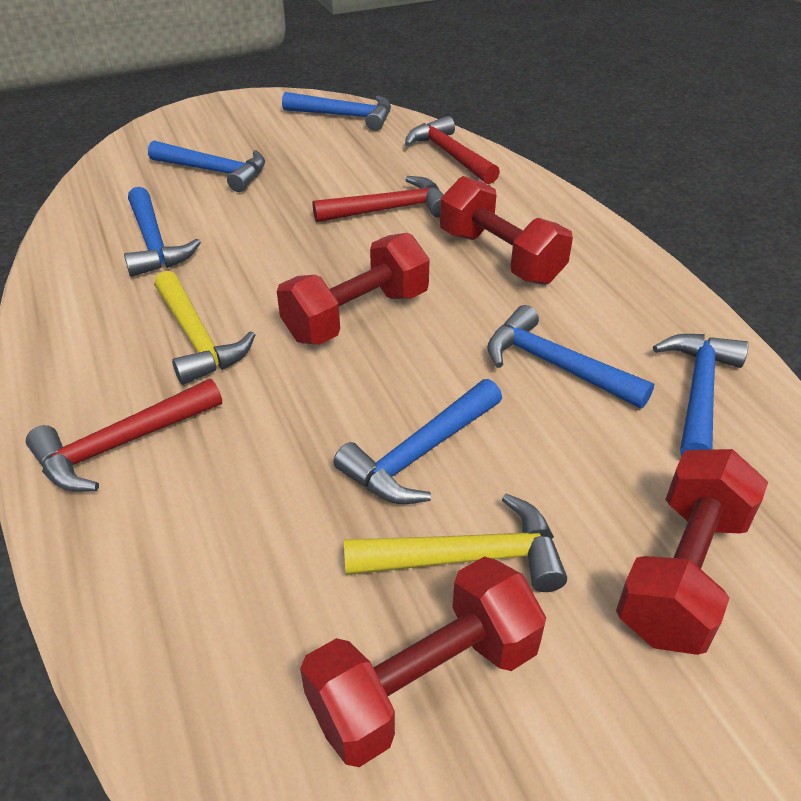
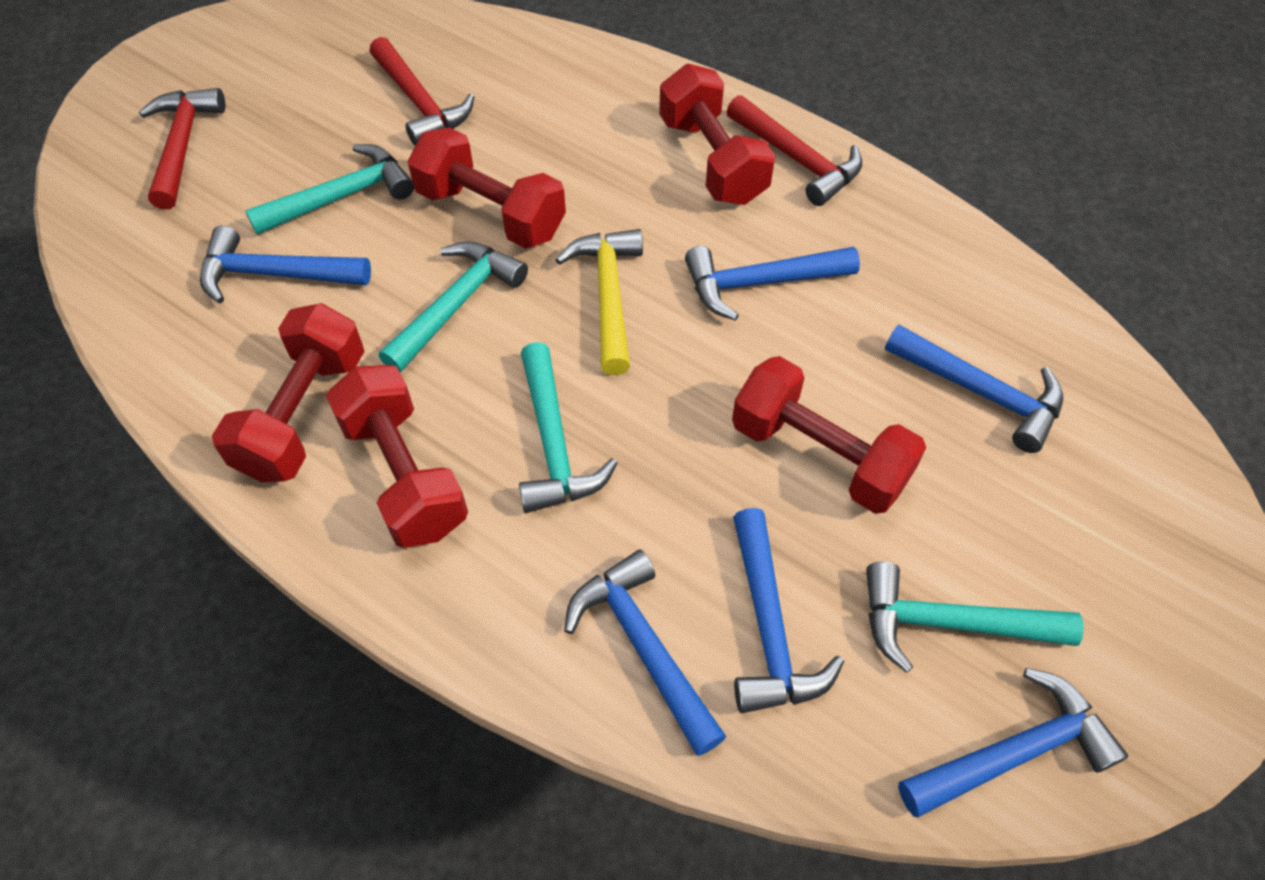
red dumbbell: 4 -> 5
turquoise hammer: 0 -> 4
yellow hammer: 2 -> 1

